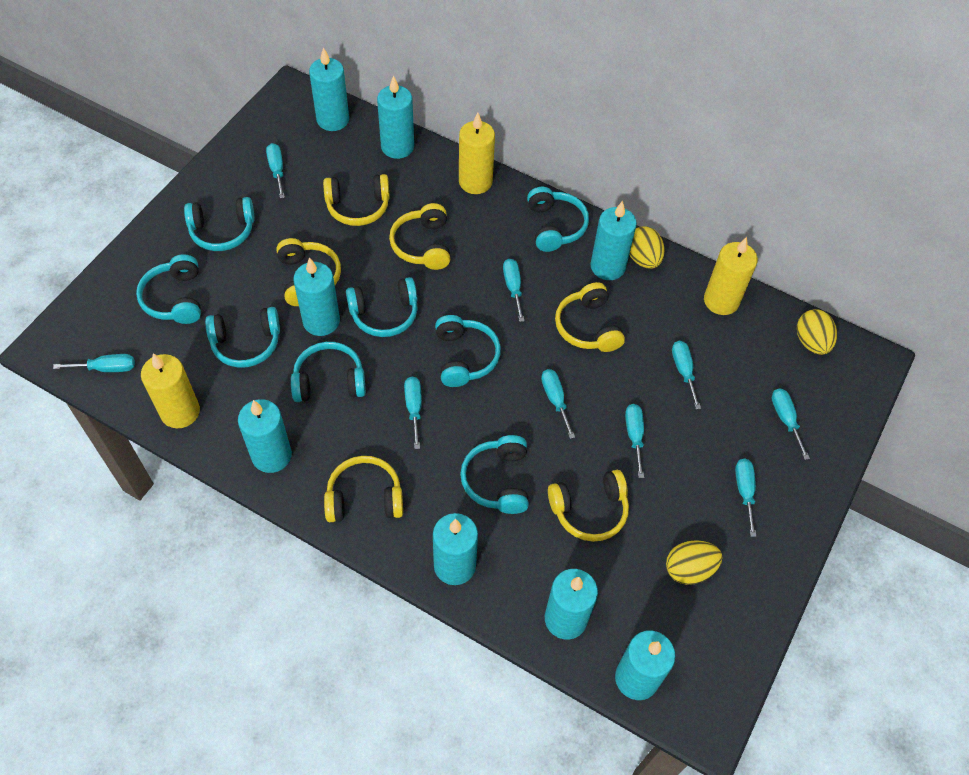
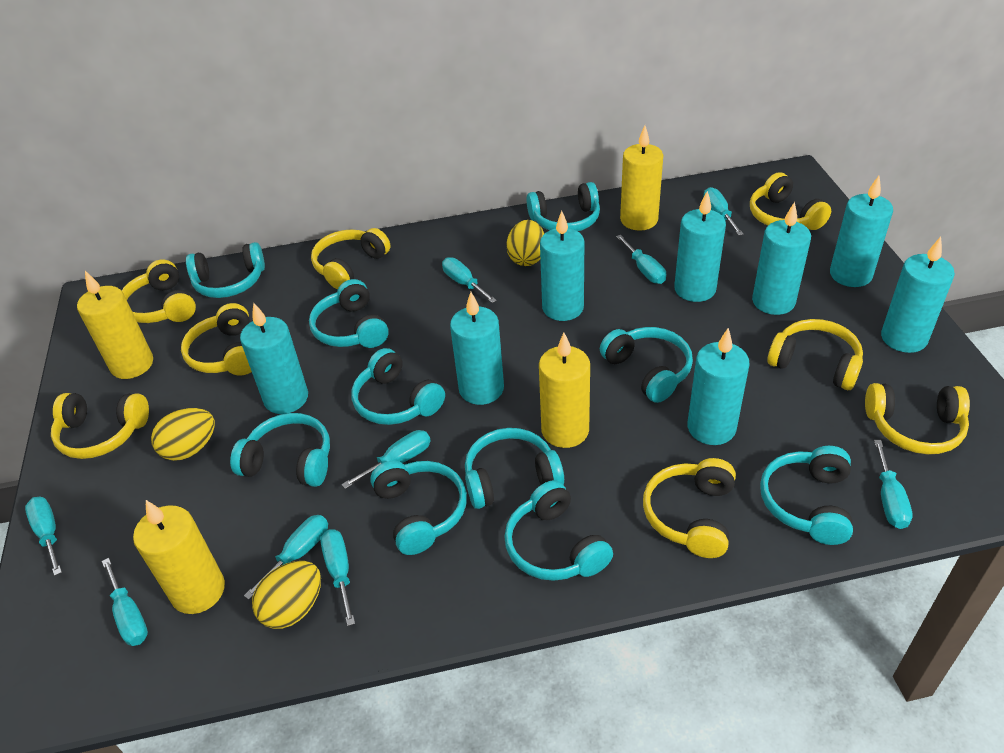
turquoise headphones: 8 -> 10
yellow candle: 3 -> 4
yellow headphones: 6 -> 8

